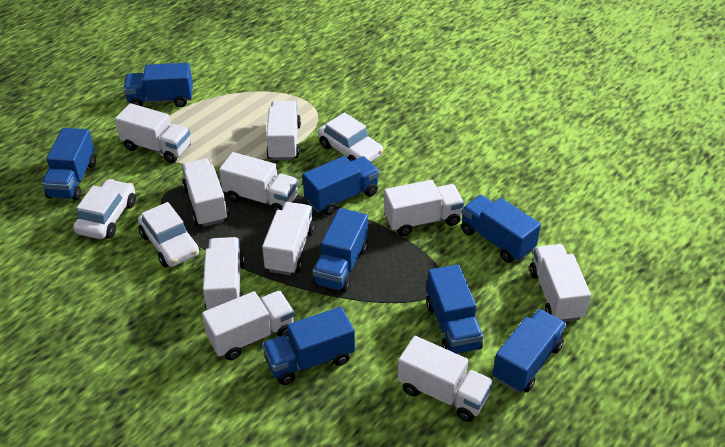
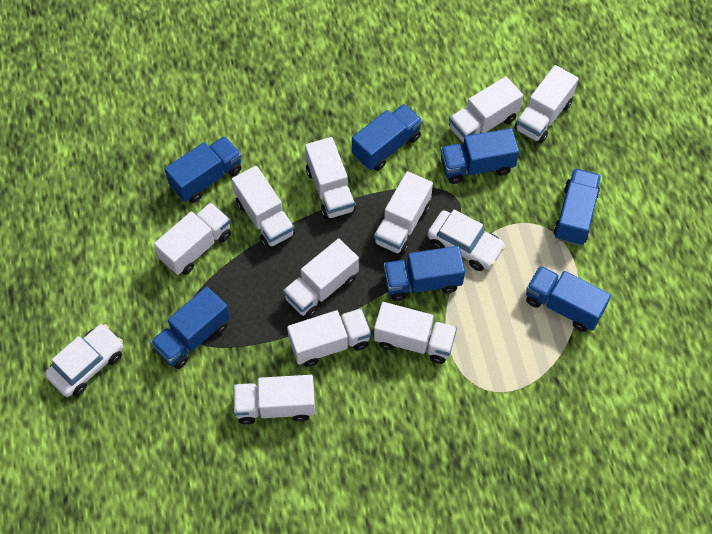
blue truck: 8 -> 7
white car: 3 -> 2

